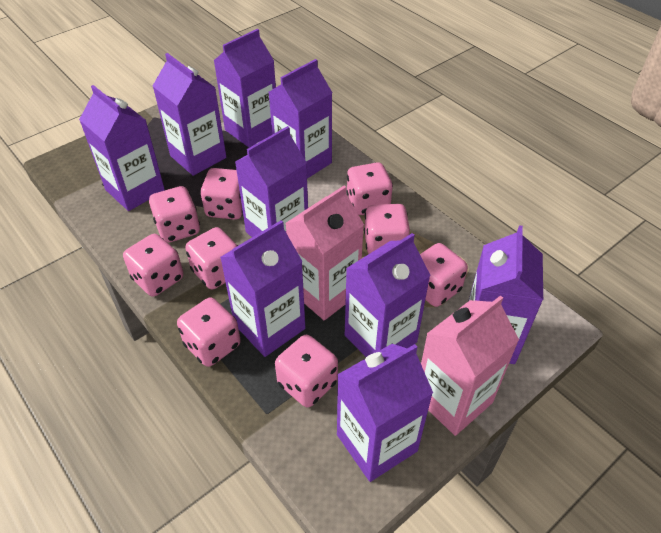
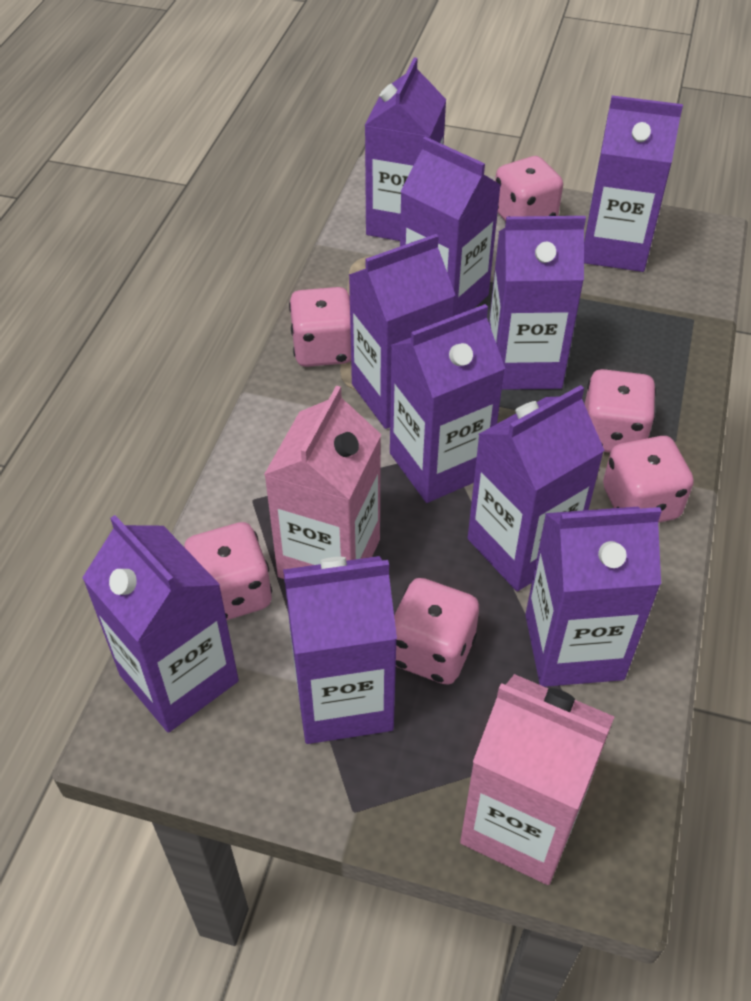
pink dice: 9 -> 6
purple carton: 9 -> 10

